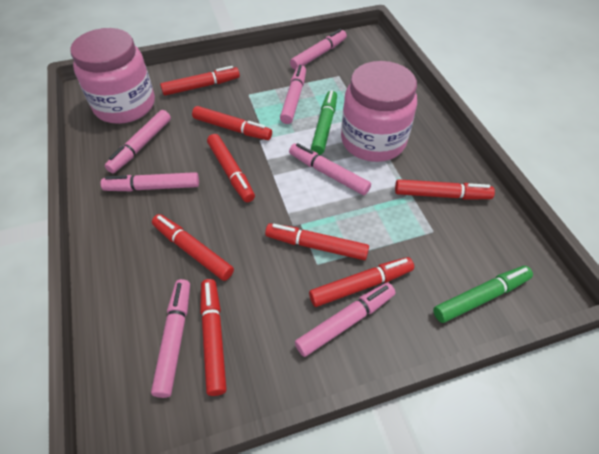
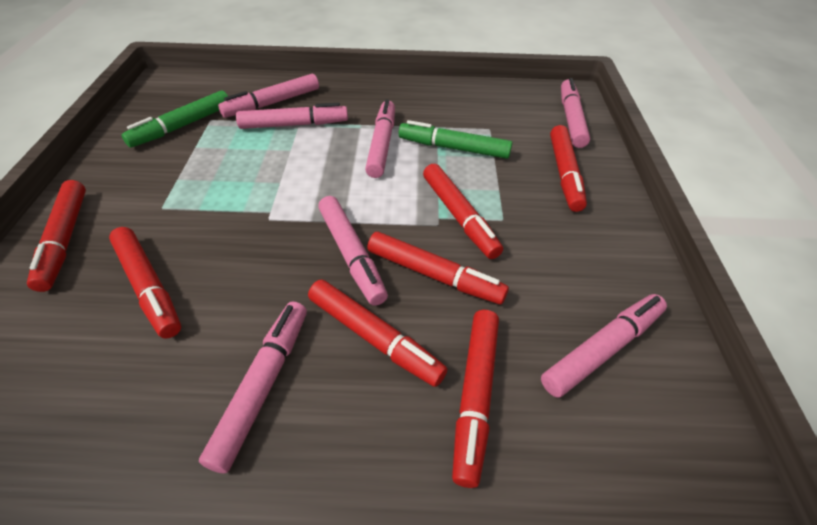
pink jar: 2 -> 0
red marker: 8 -> 7

